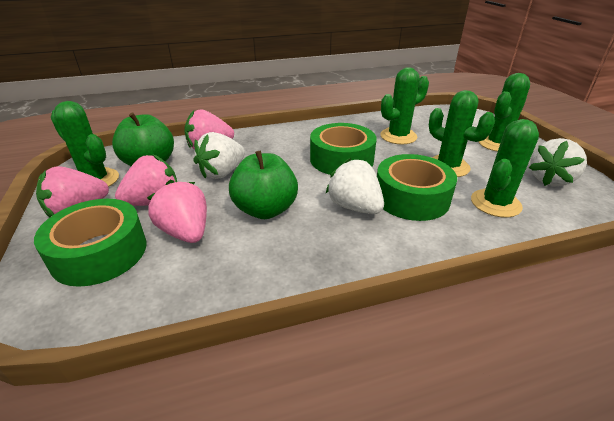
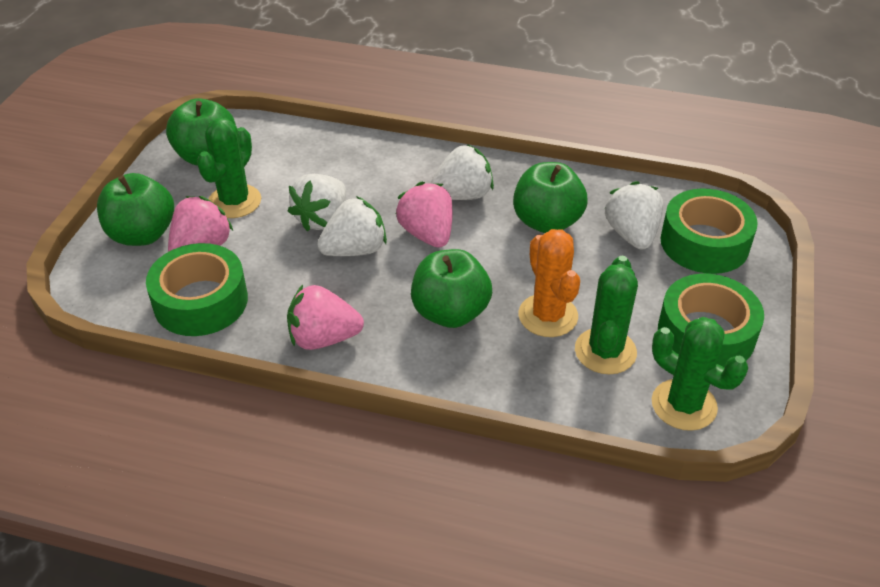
green apple: 2 -> 4
green cactus: 5 -> 3
orange cactus: 0 -> 1
pink strawberry: 4 -> 3
white strawberry: 3 -> 4

